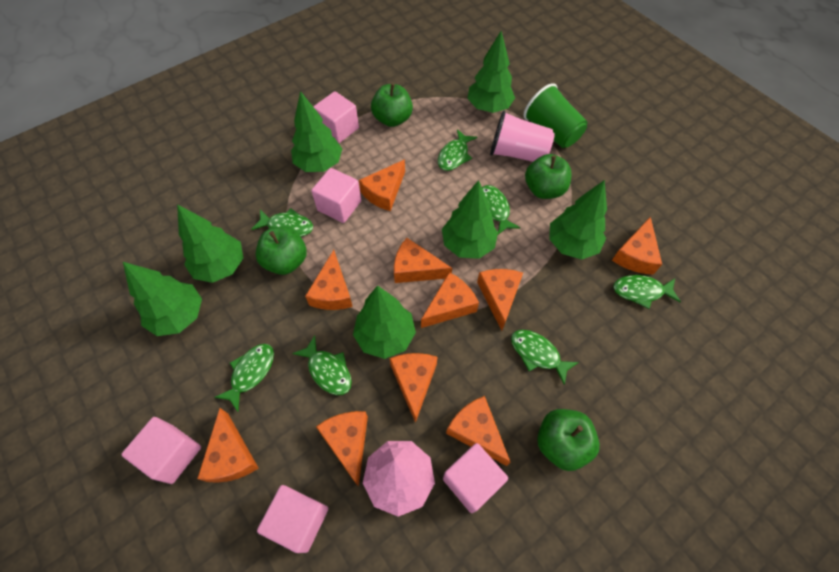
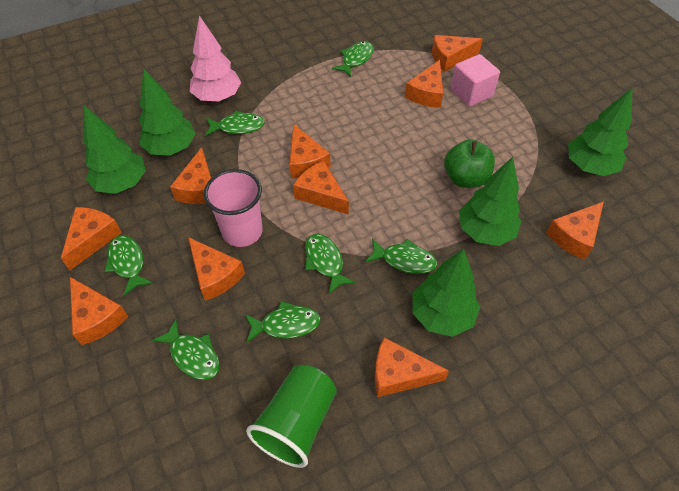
green apple: 4 -> 1
green tree: 7 -> 5
pink cube: 5 -> 1

